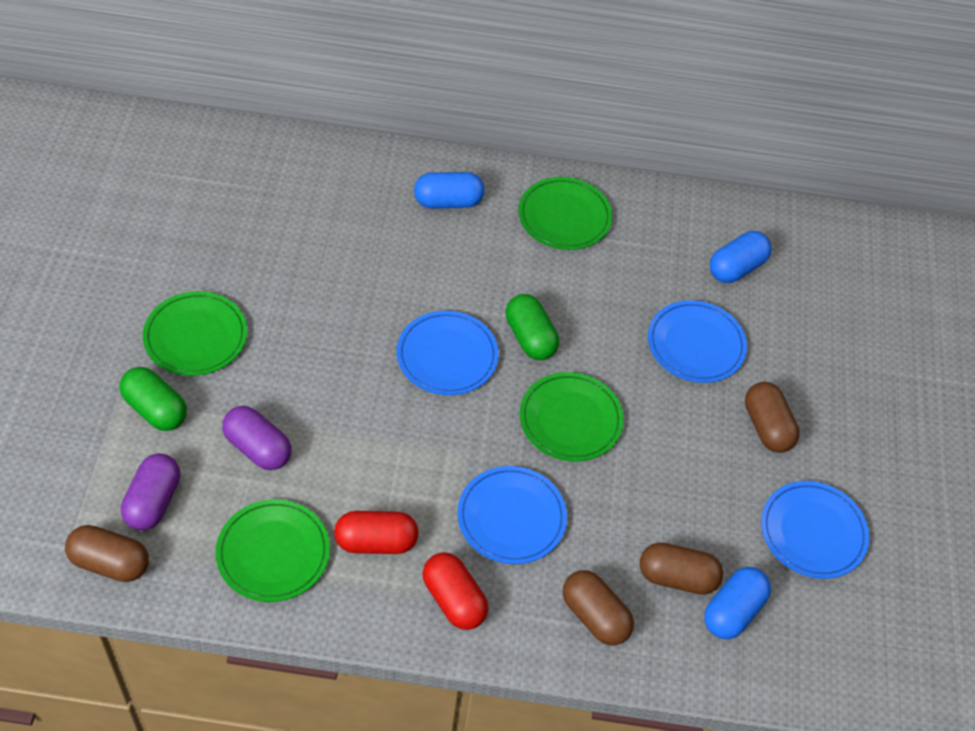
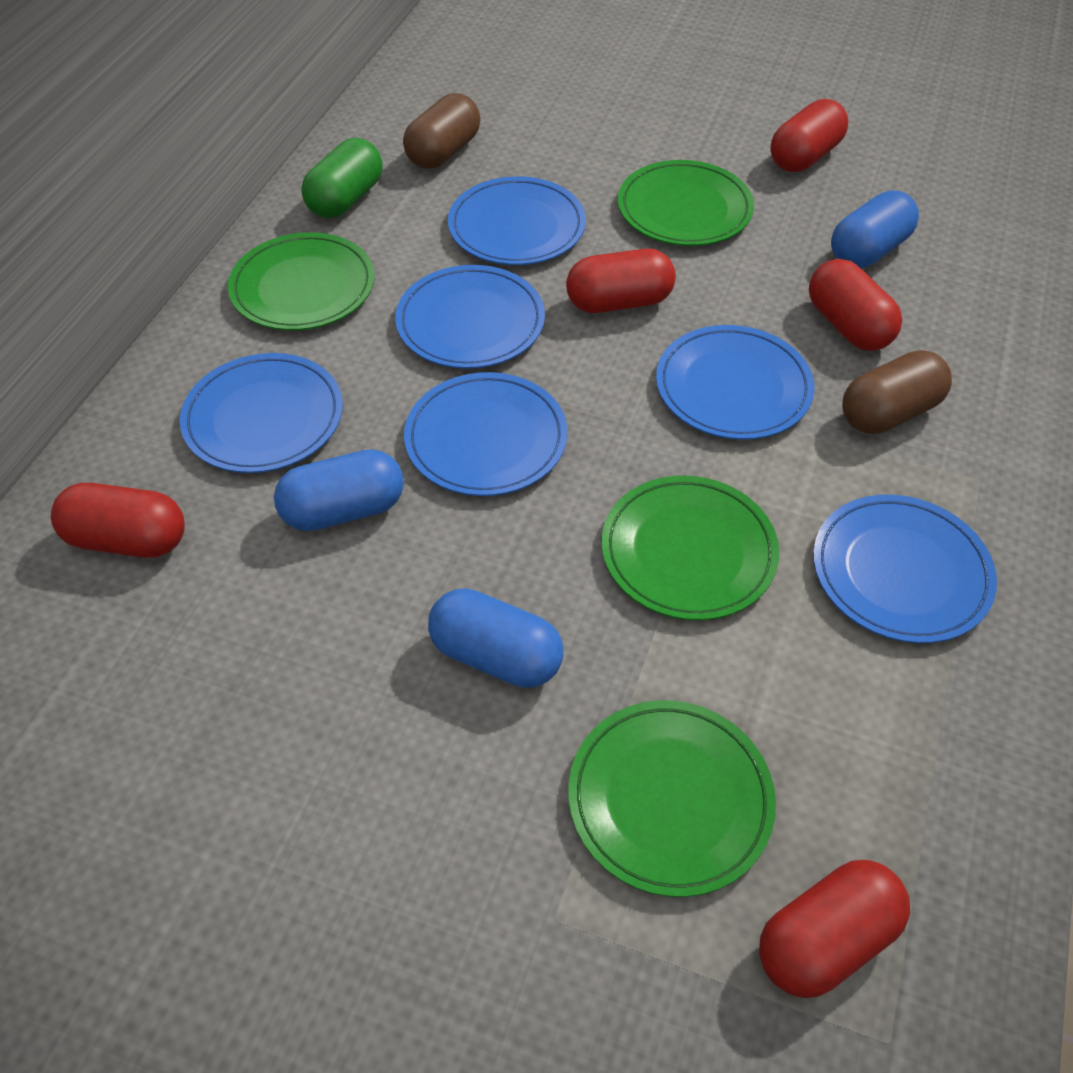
blue plate: 4 -> 6
brown capsule: 4 -> 2
green capsule: 2 -> 1
purple capsule: 2 -> 0
red capsule: 2 -> 5

